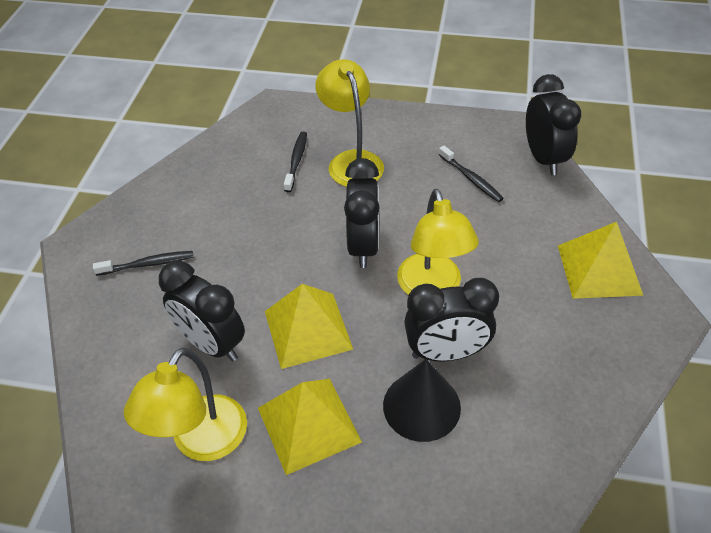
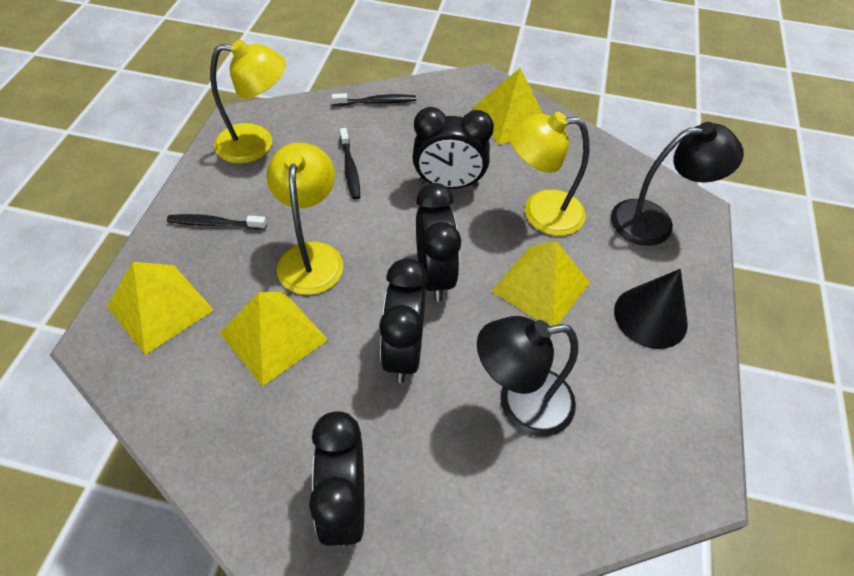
black lamp: 0 -> 2
yellow pyramid: 3 -> 4

